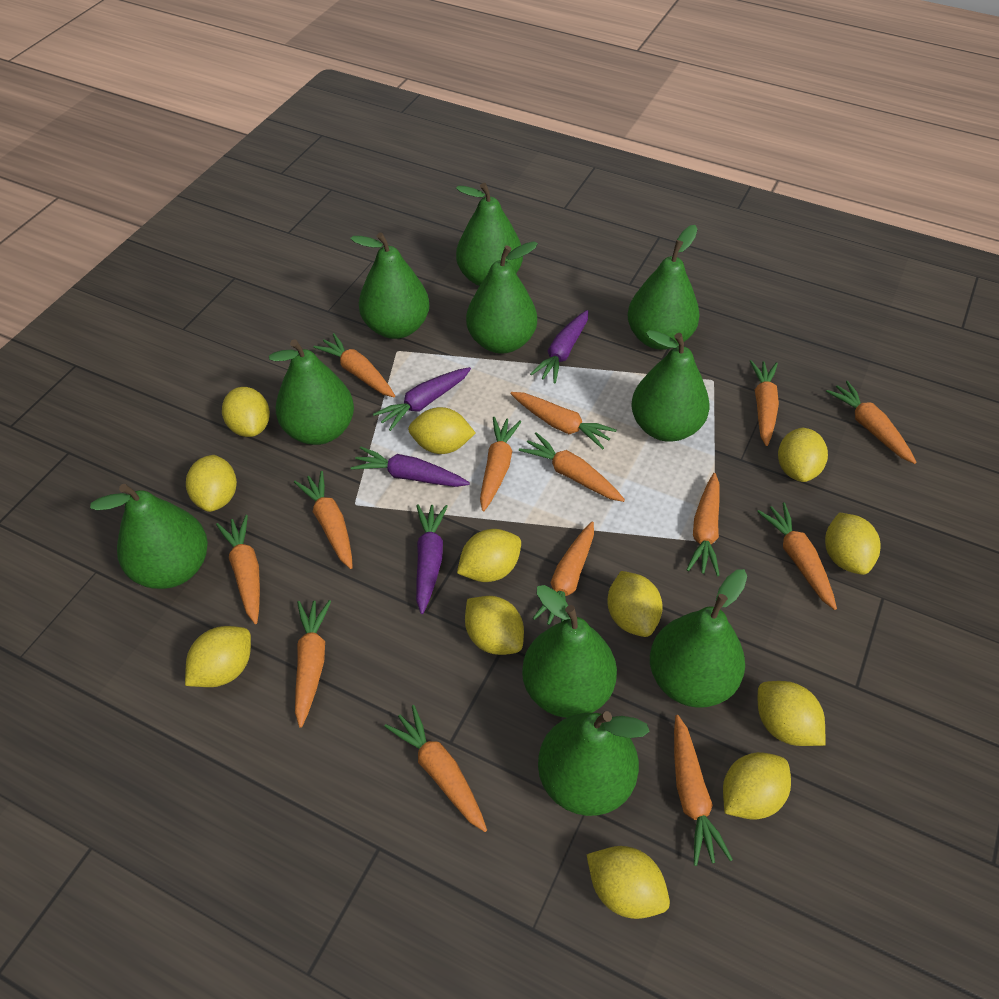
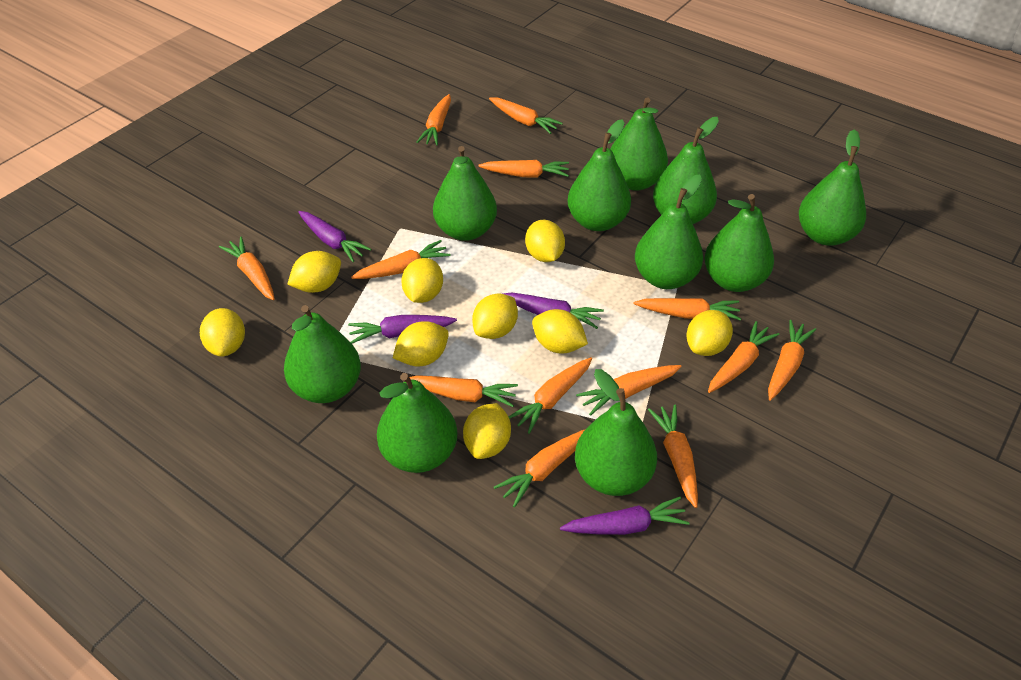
orange carrot: 14 -> 13
yellow lemon: 12 -> 9

